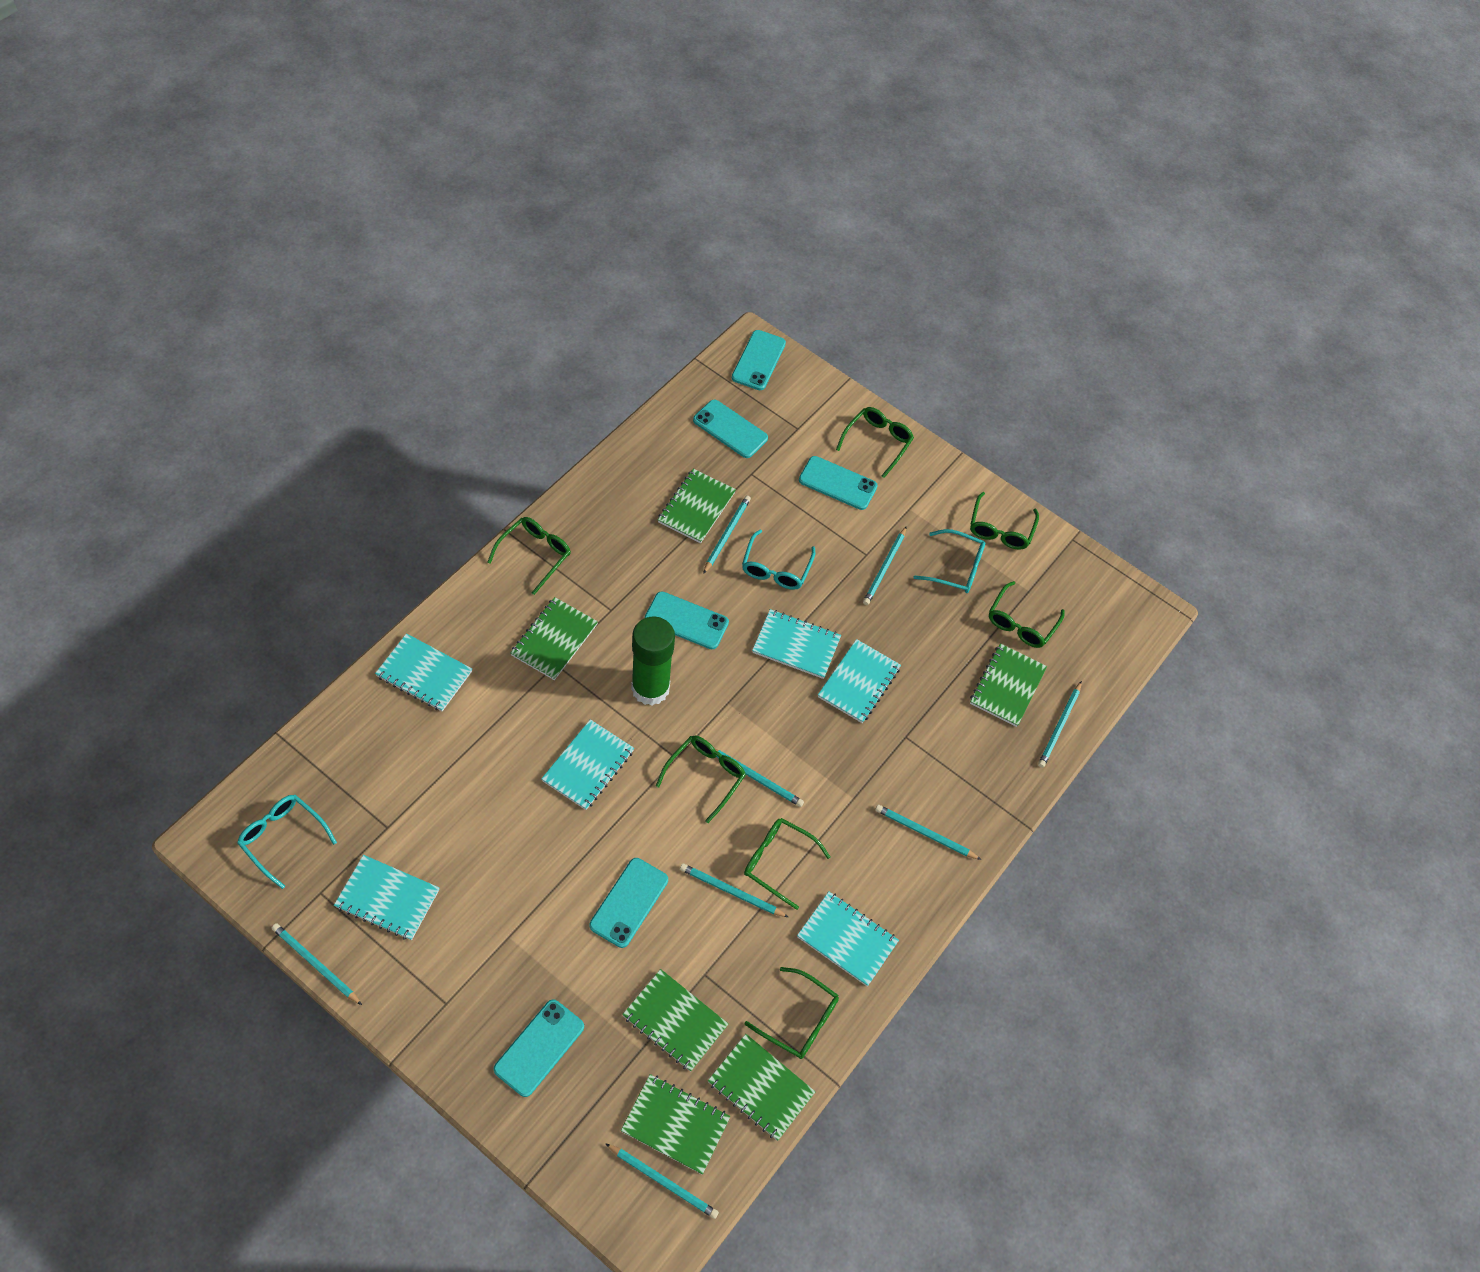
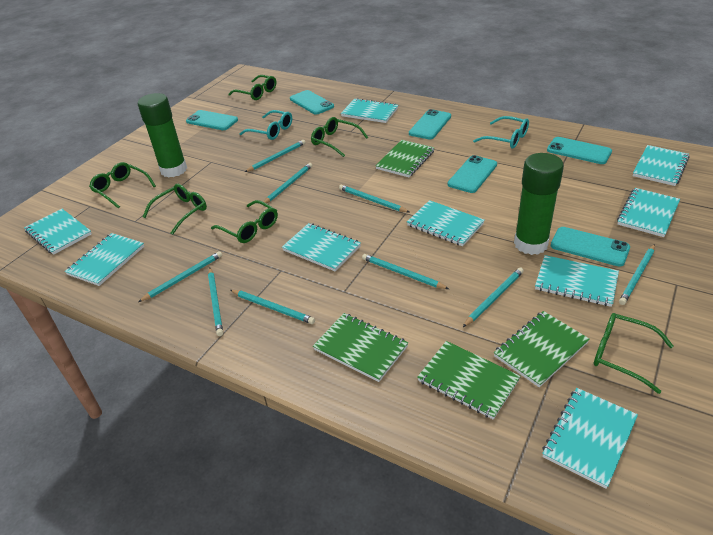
green glasses: 7 -> 6
green glue stick: 1 -> 2
green notebook: 6 -> 4
turquoise glasses: 3 -> 2
turquoise notebook: 6 -> 9
turquoise pencil: 8 -> 9

